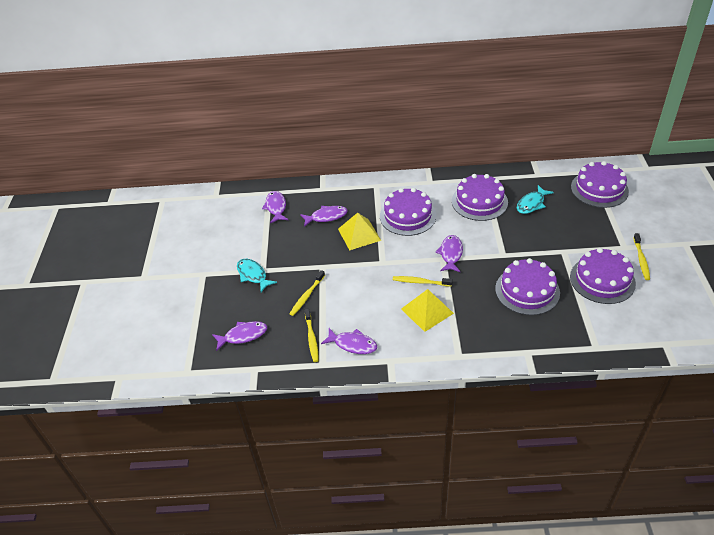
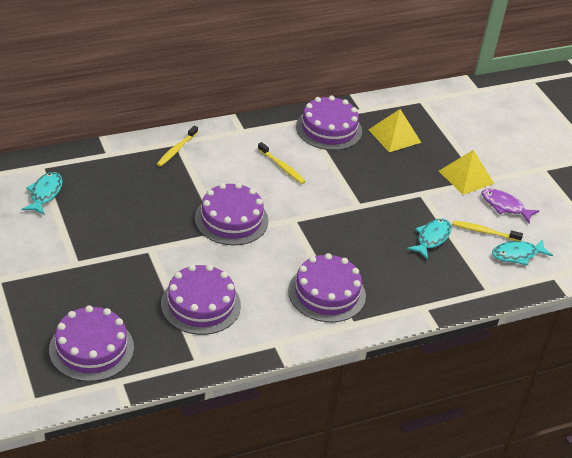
purple fish: 5 -> 1
turquoise fish: 2 -> 3
yellow toothbrush: 4 -> 3

